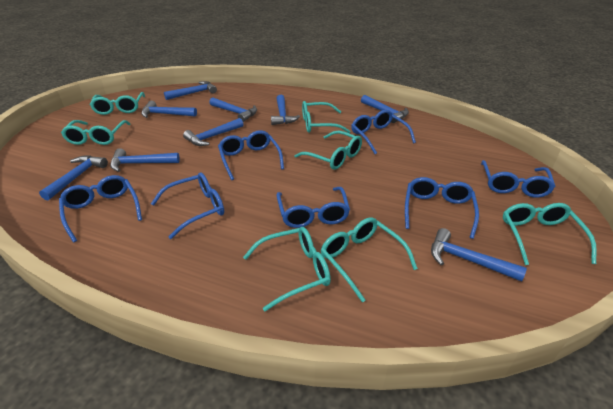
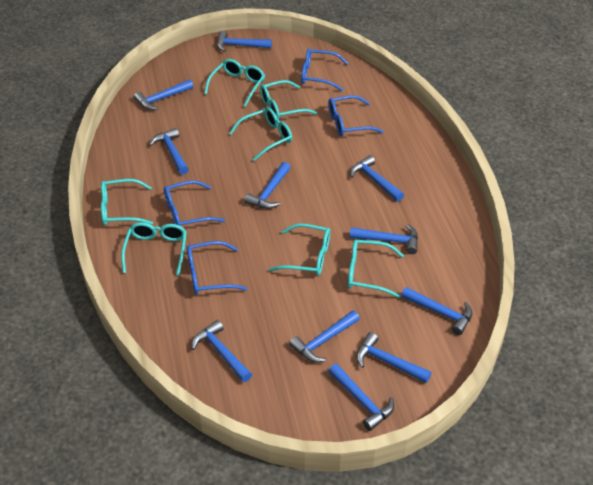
blue glasses: 7 -> 4
blue hammer: 9 -> 11

